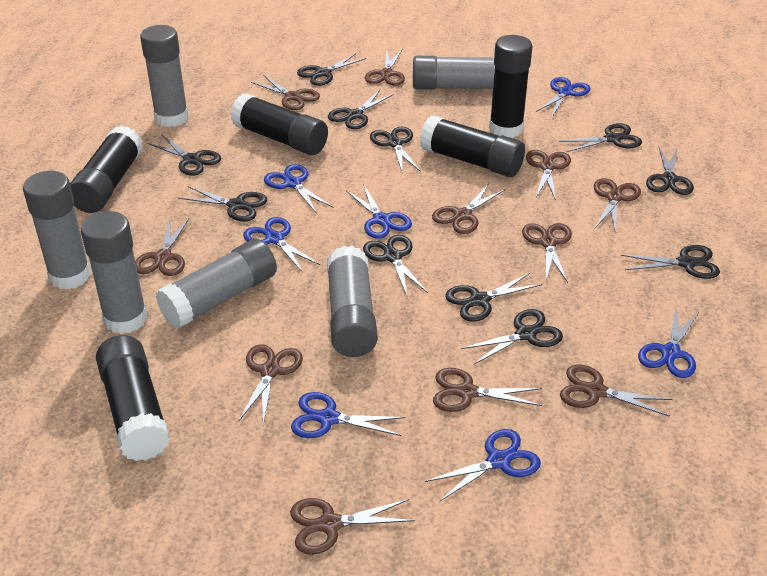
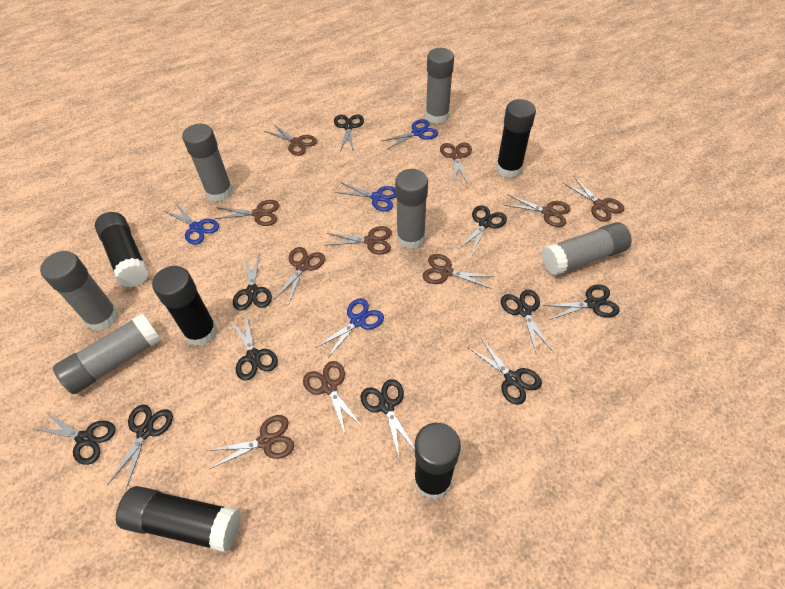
black scissors: 11 -> 10
blue scissors: 7 -> 4
brown scissors: 11 -> 10

